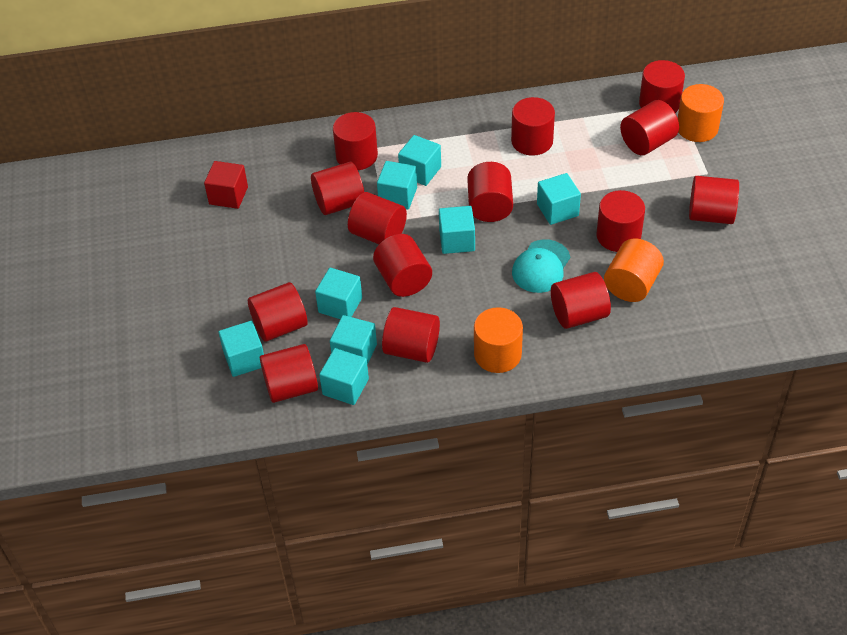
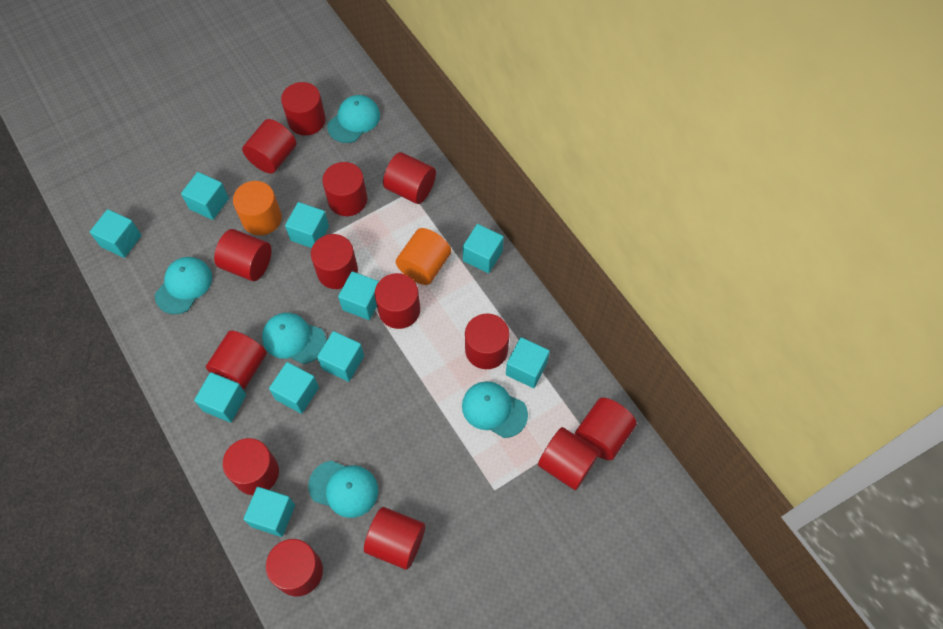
orange cylinder: 3 -> 2
red cube: 1 -> 0
turquoise cap: 1 -> 5
turquoise cube: 8 -> 10

